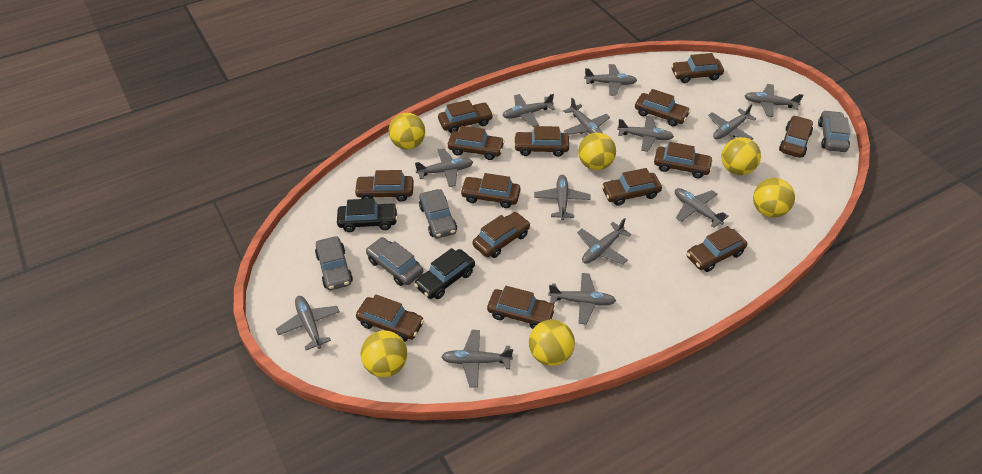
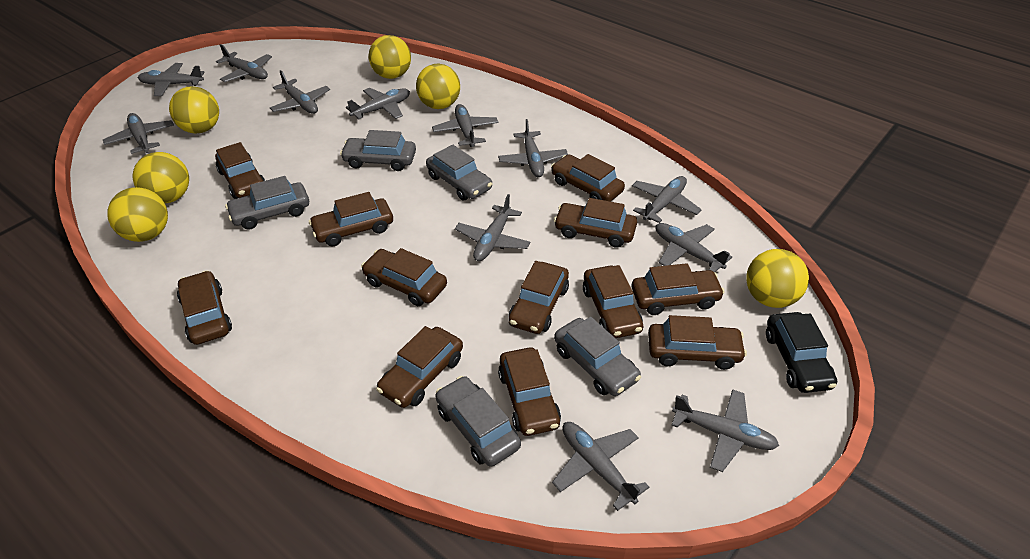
black car: 2 -> 1
brown car: 14 -> 12
grey car: 4 -> 5
grey plane: 13 -> 12

